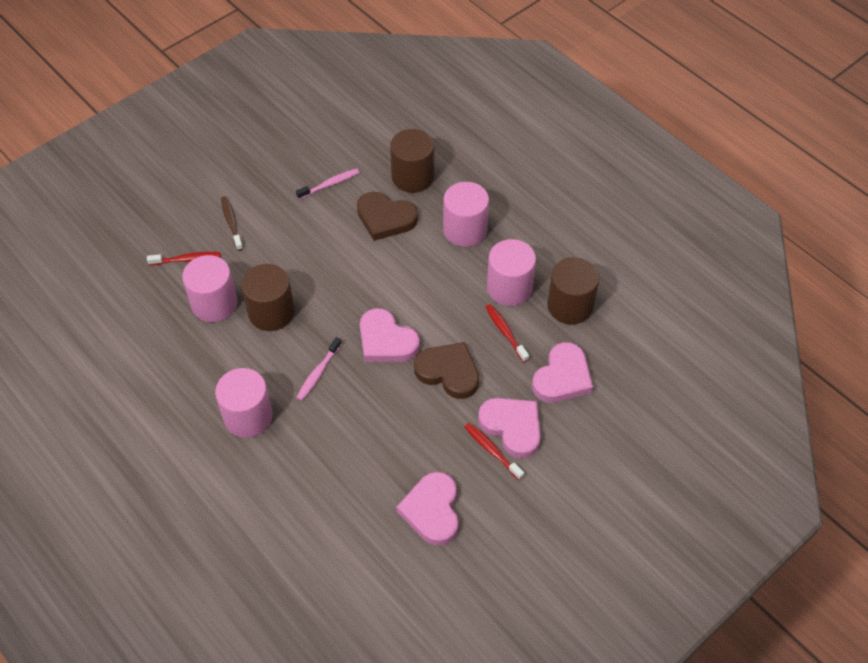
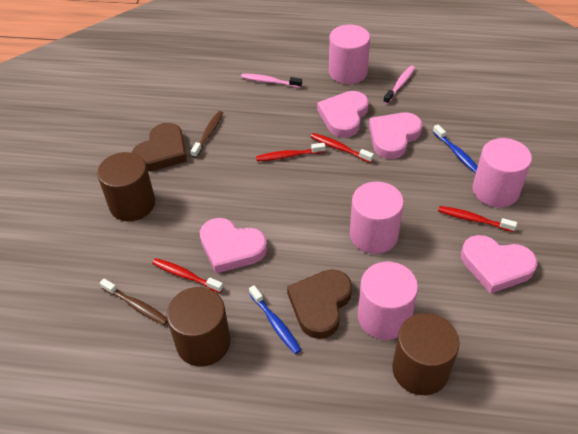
blue toothbrush: 0 -> 2
brown toothbrush: 1 -> 2
red toothbrush: 3 -> 4

